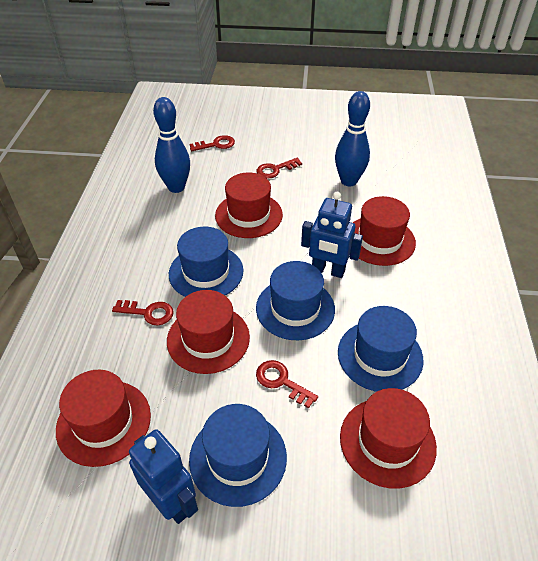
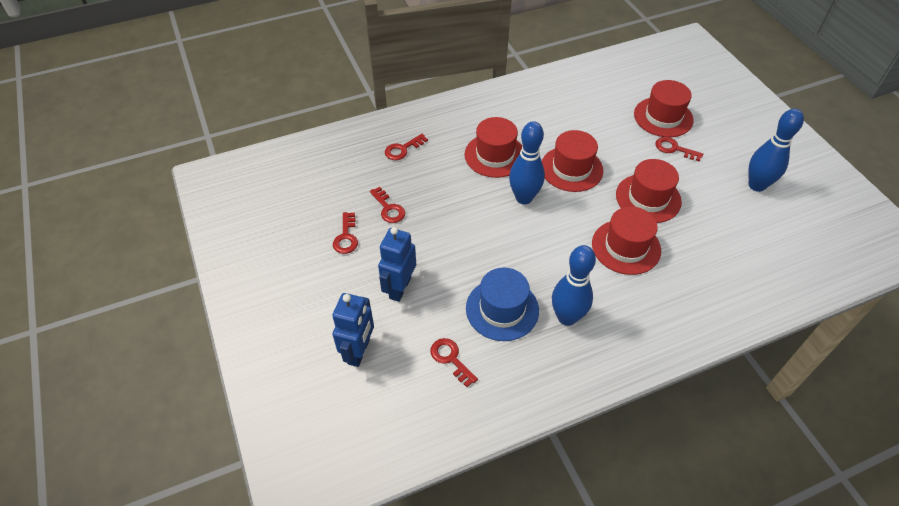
blue bowling pin: 2 -> 3
blue hat: 4 -> 1
red key: 4 -> 5

